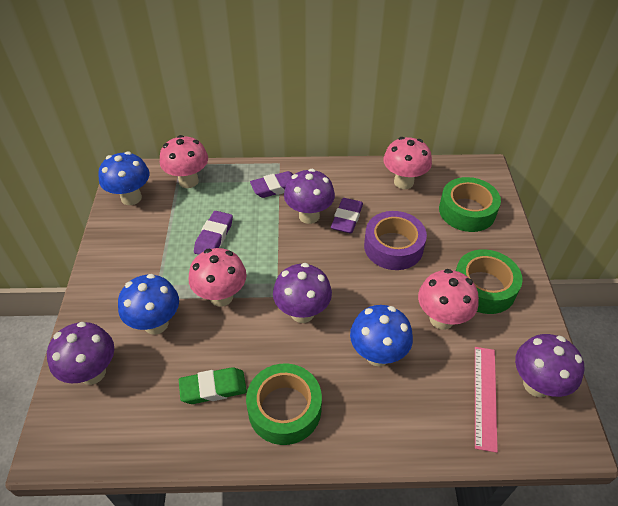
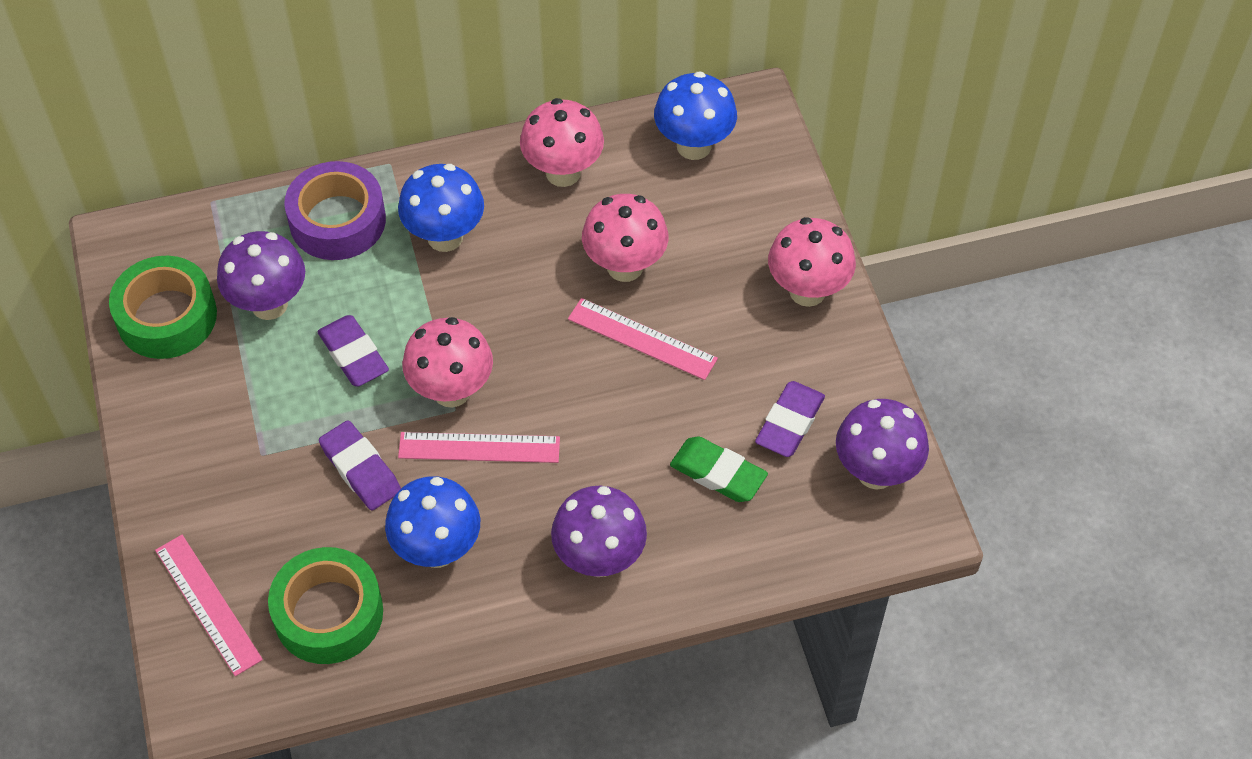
green tape: 3 -> 2
pink ruler: 1 -> 3
purple mushroom: 4 -> 3

